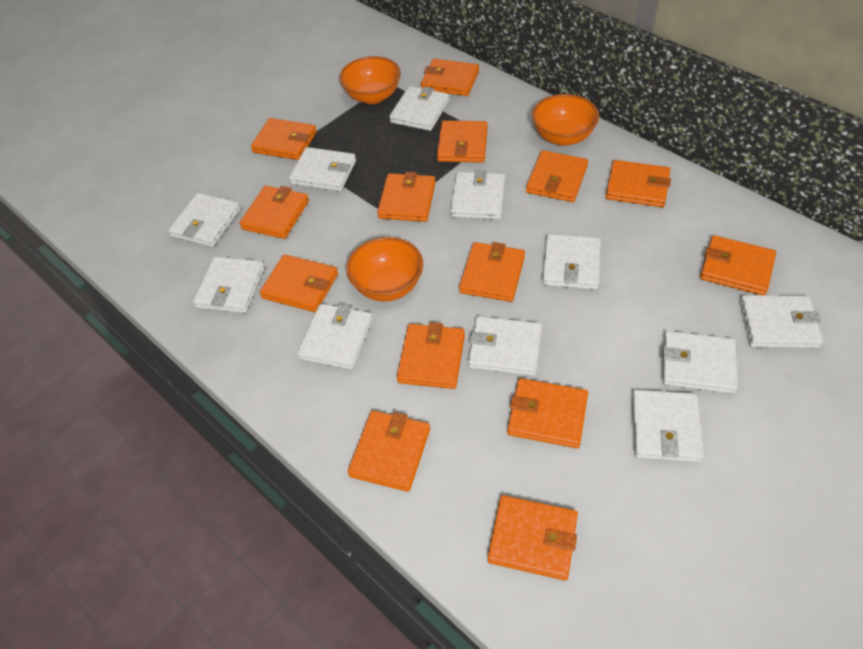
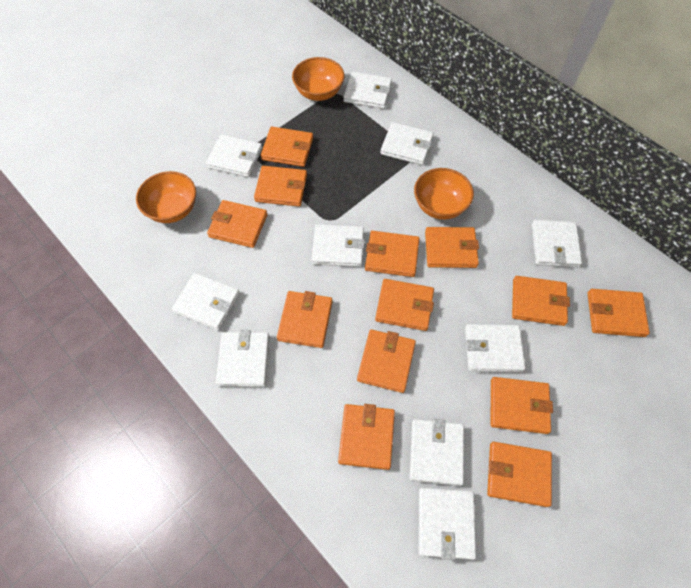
orange wallet: 14 -> 13
white wallet: 11 -> 10

